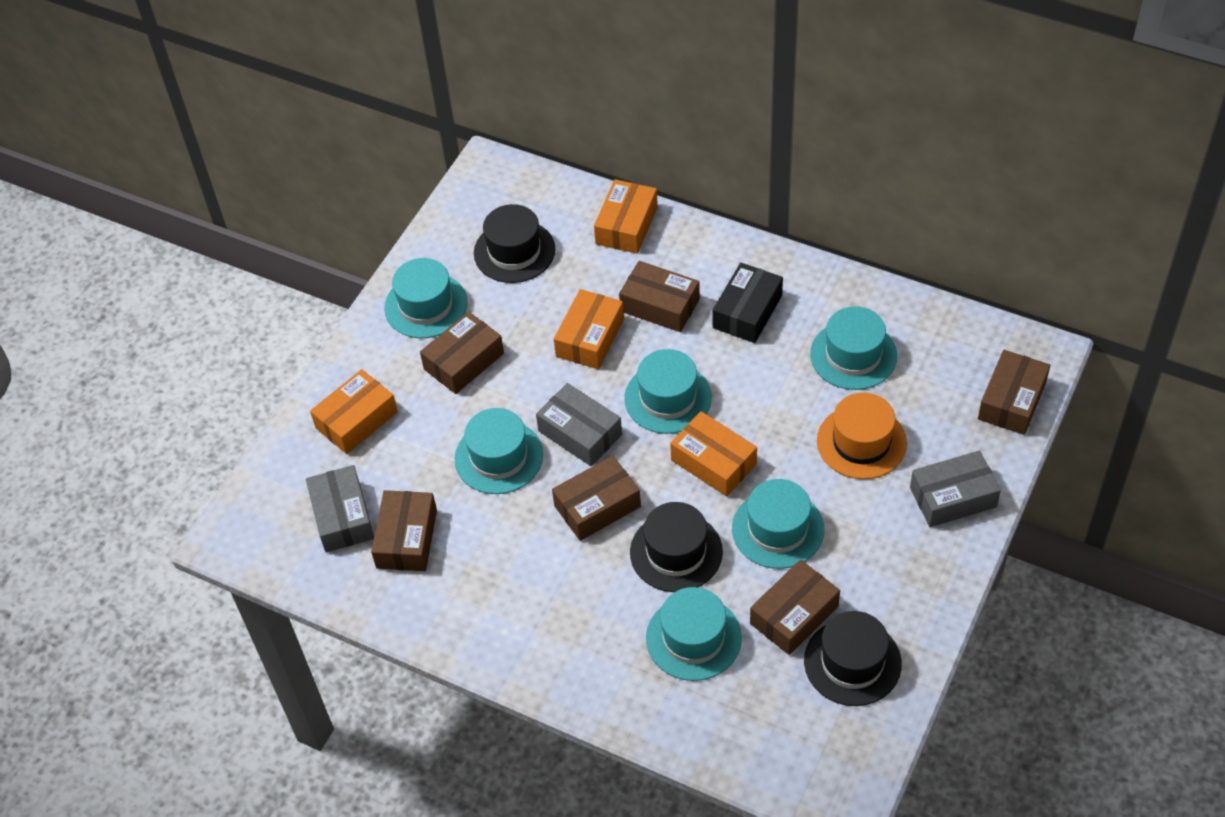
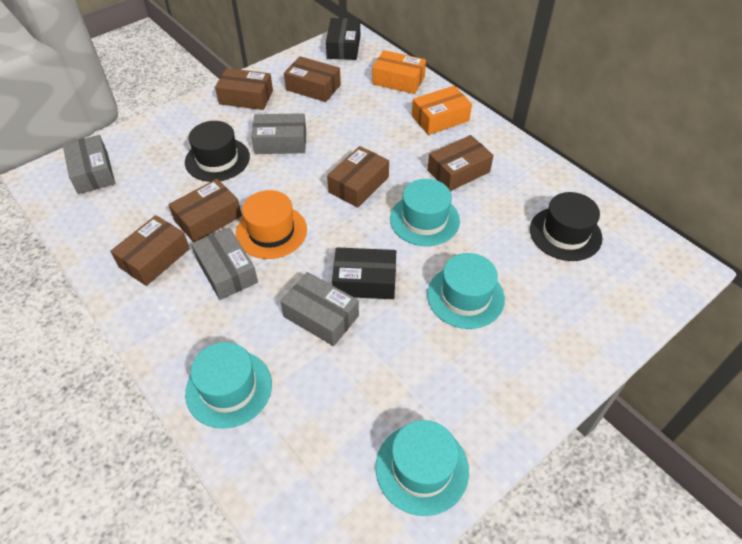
black box: 1 -> 2
black hat: 3 -> 2
grey box: 3 -> 4
orange box: 4 -> 2
turquoise hat: 6 -> 4

